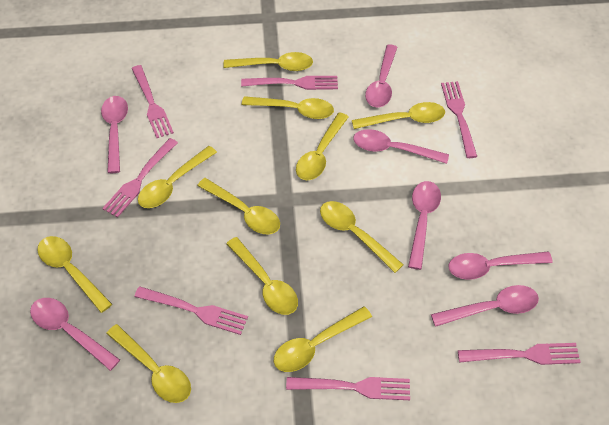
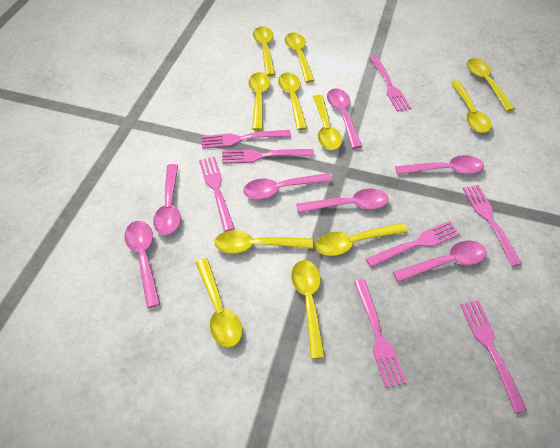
pink fork: 7 -> 8

